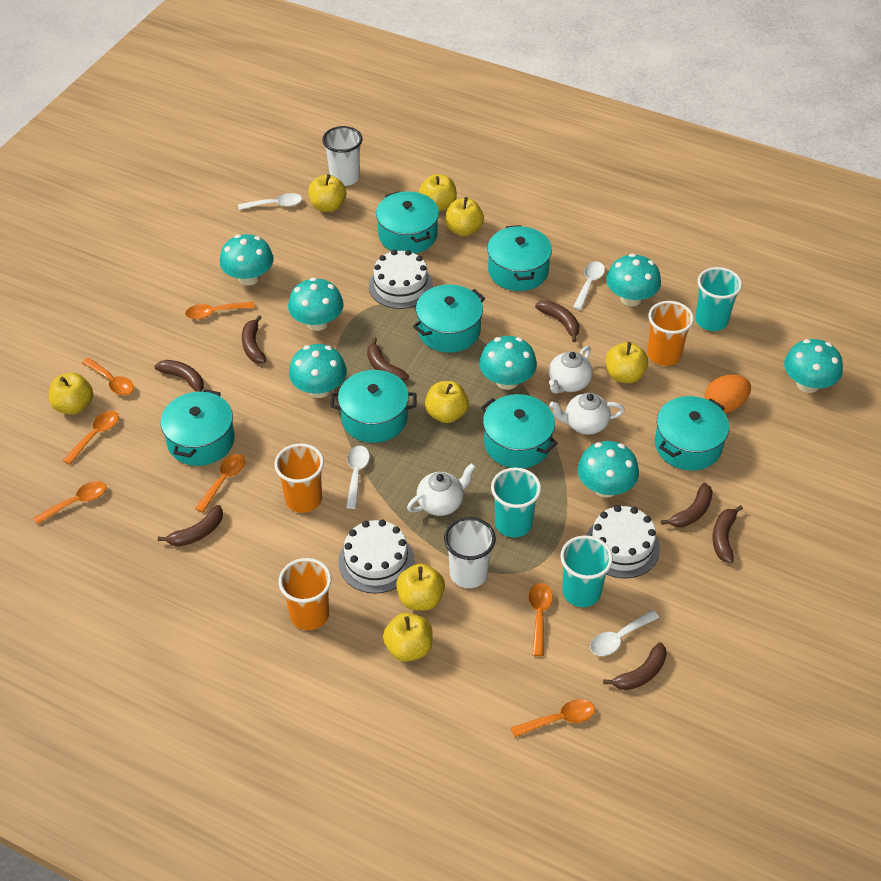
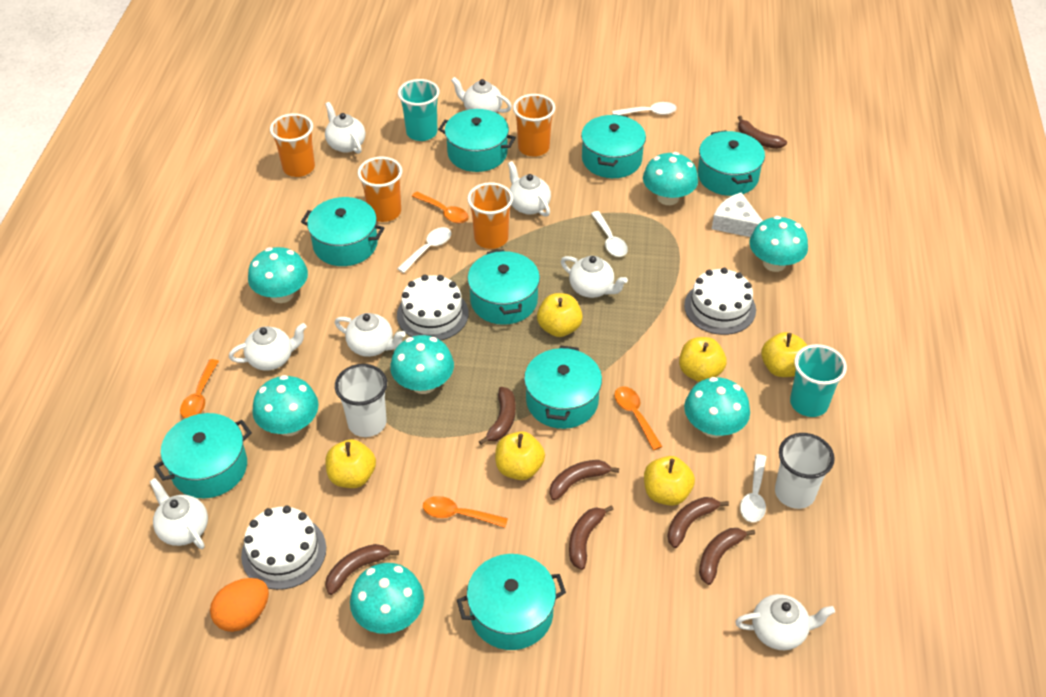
brown banana: 8 -> 7
orange cup: 3 -> 4
orange spoon: 7 -> 4
turquoise cup: 3 -> 2
turquoise pot: 7 -> 8
white cheese: 0 -> 1
white teapot: 3 -> 8
yellow apple: 8 -> 6

